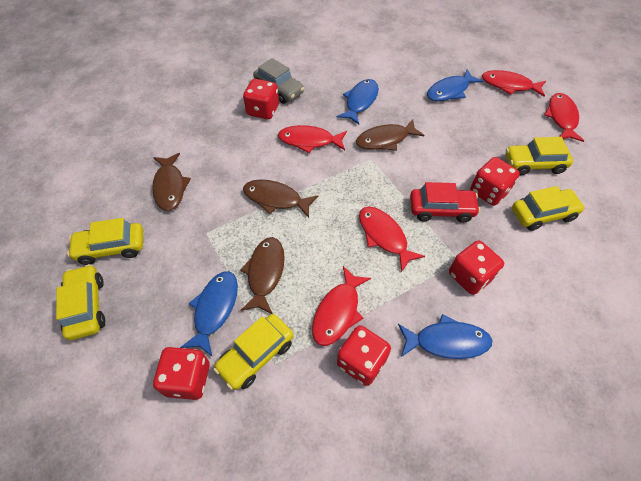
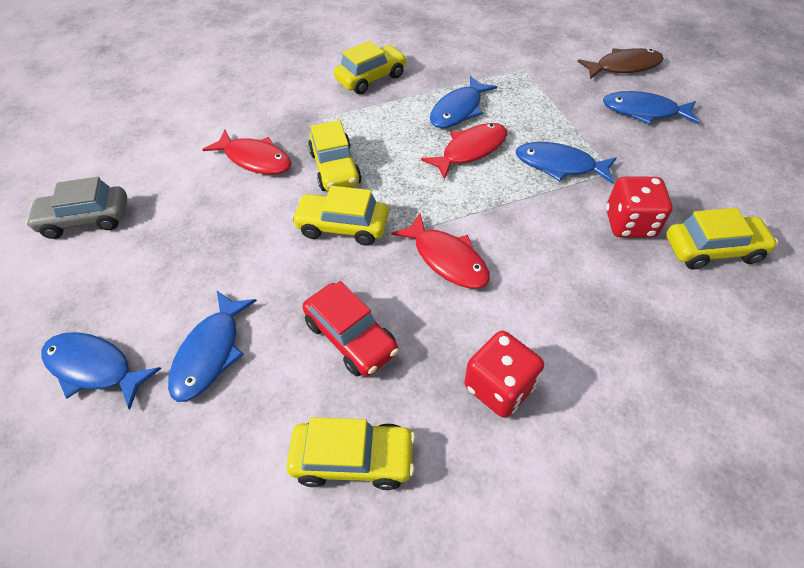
blue fish: 4 -> 5
brown fish: 4 -> 1
red dice: 5 -> 2
red fish: 5 -> 3

